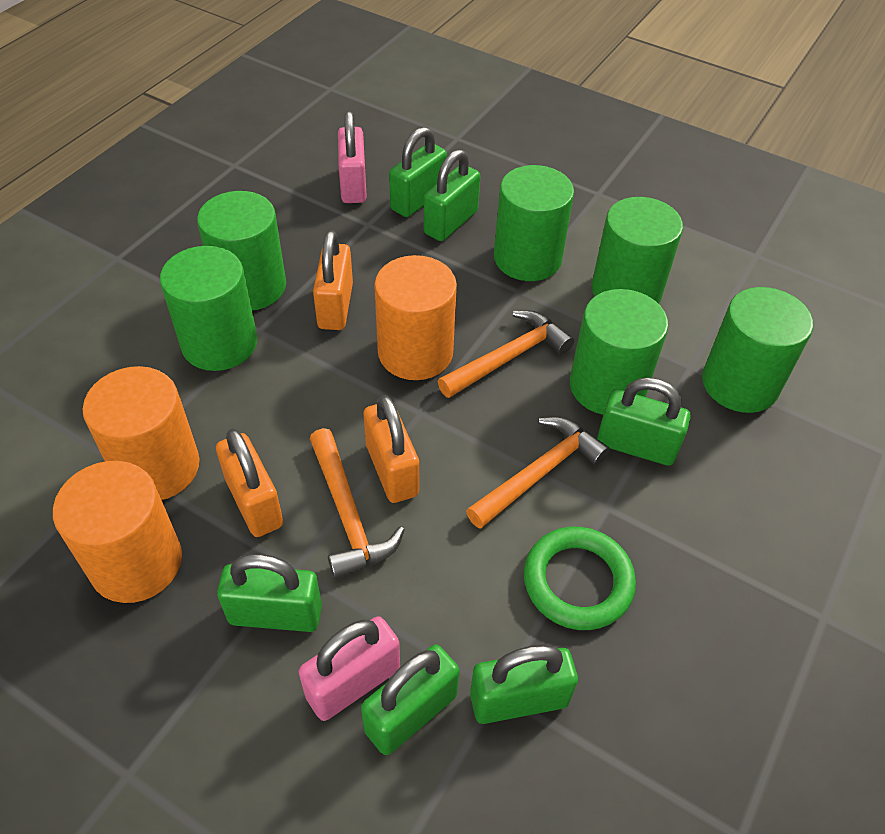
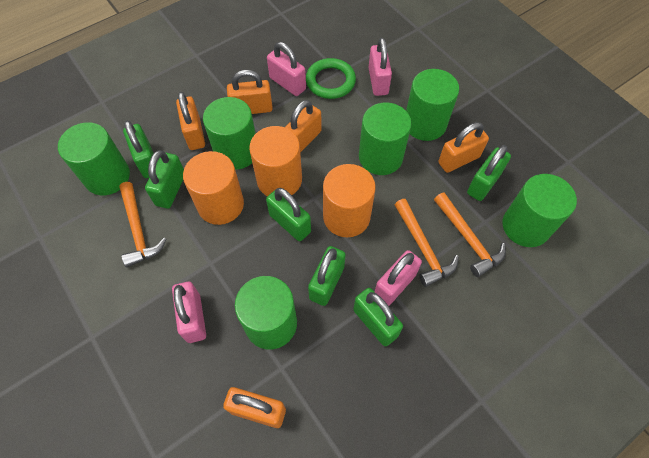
orange padlock: 3 -> 5
pink padlock: 2 -> 4

